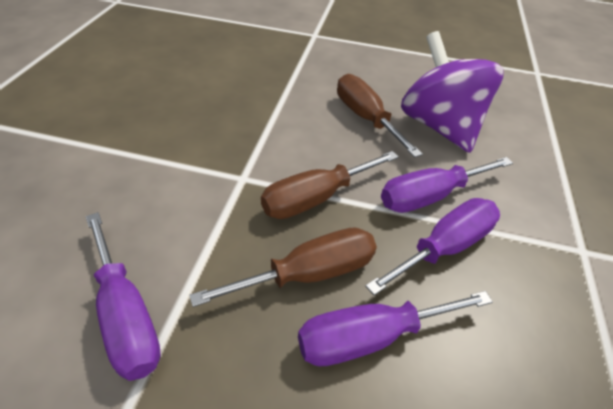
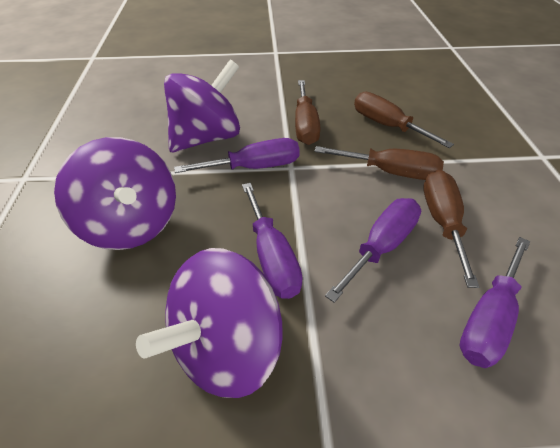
brown screwdriver: 3 -> 4
purple spinning top: 1 -> 3

